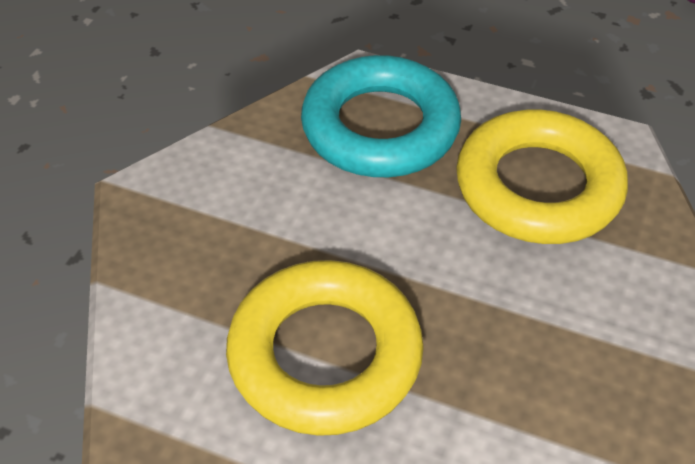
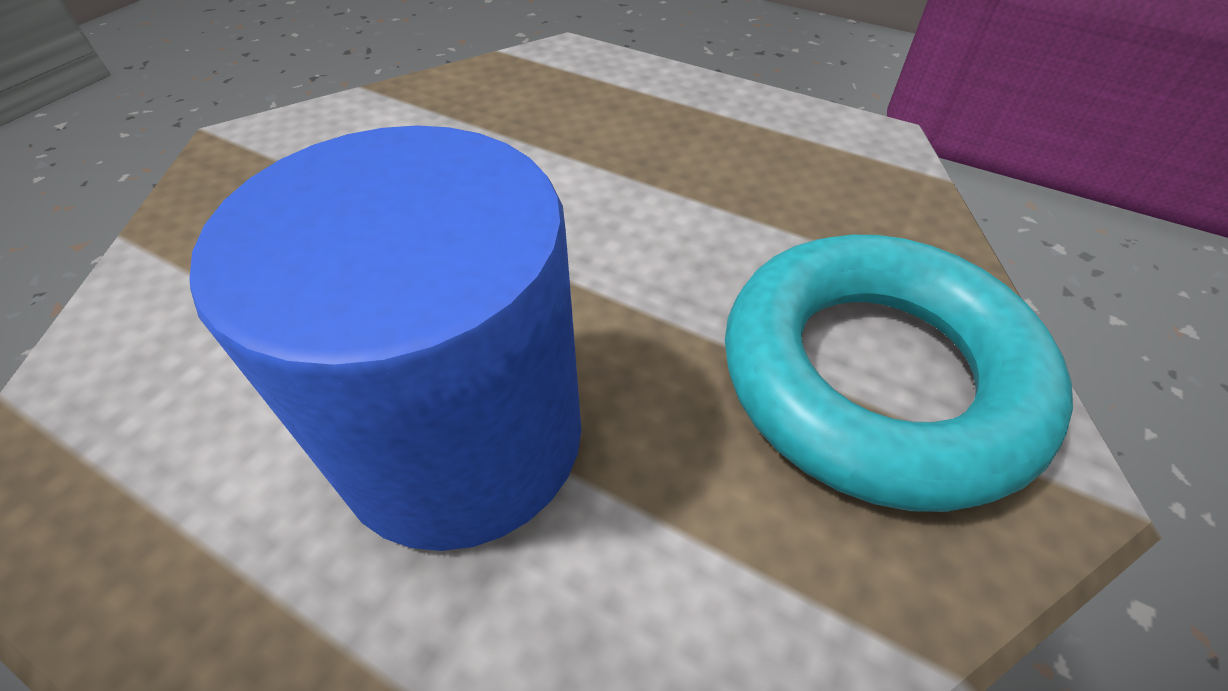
blue cylinder: 0 -> 1
yellow ring: 2 -> 0

